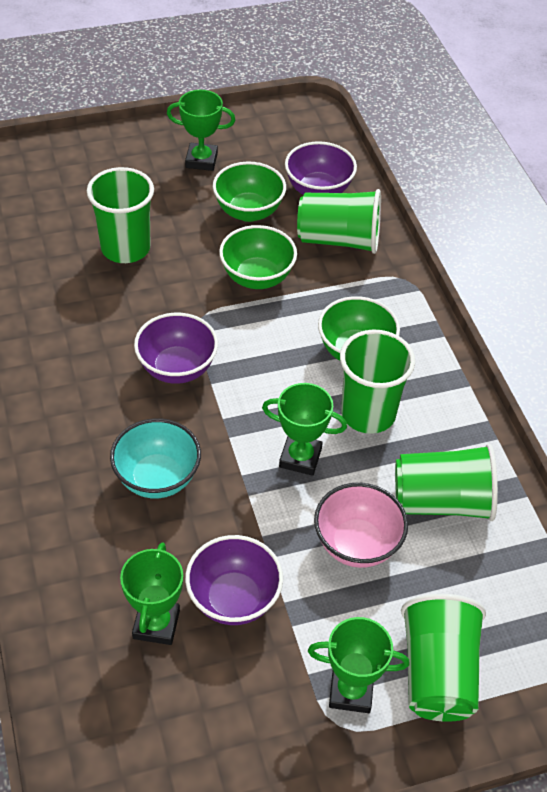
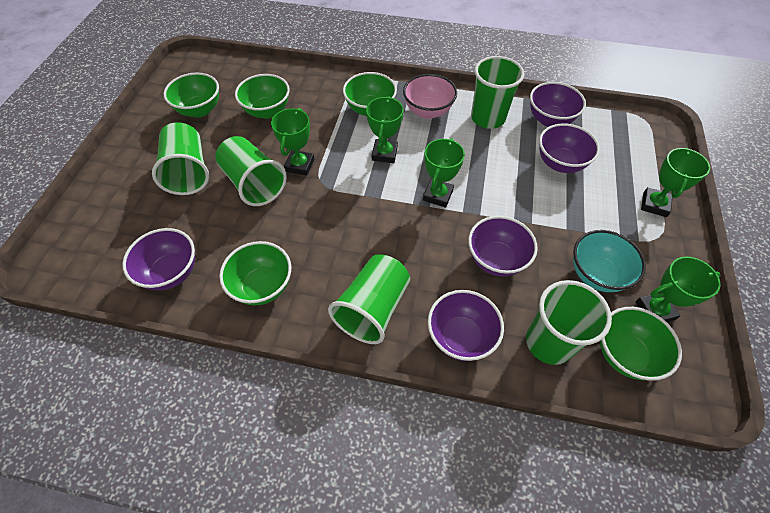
green bowl: 3 -> 5
green trophy: 4 -> 5
purple bowl: 3 -> 5

